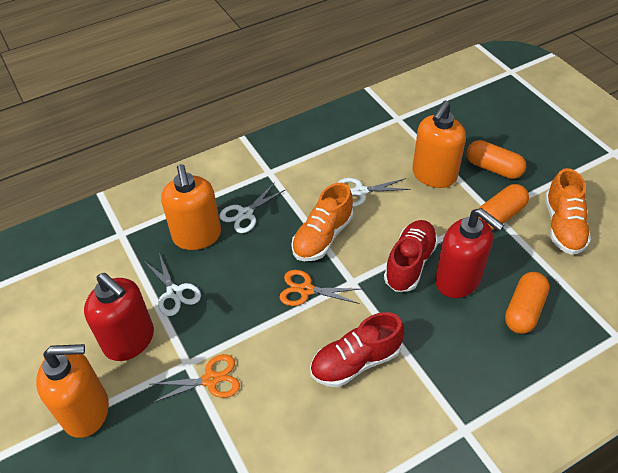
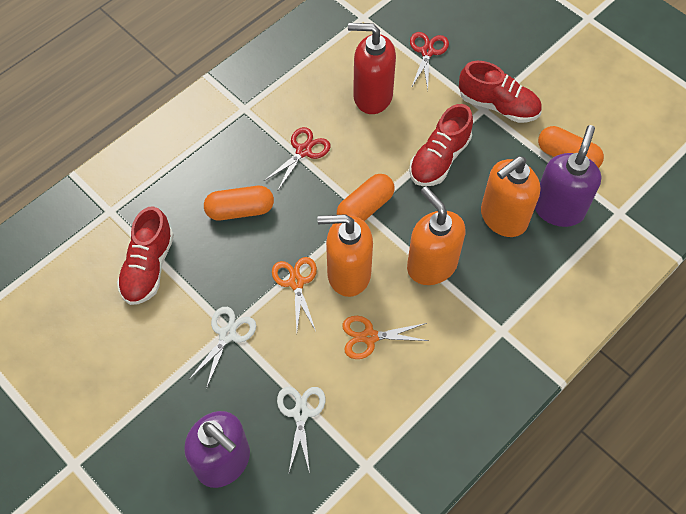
orange shoe: 2 -> 0
purple soap dispenser: 0 -> 2
red scissors: 0 -> 2
red shoe: 2 -> 3
red soap dispenser: 2 -> 1
white scissors: 3 -> 2

